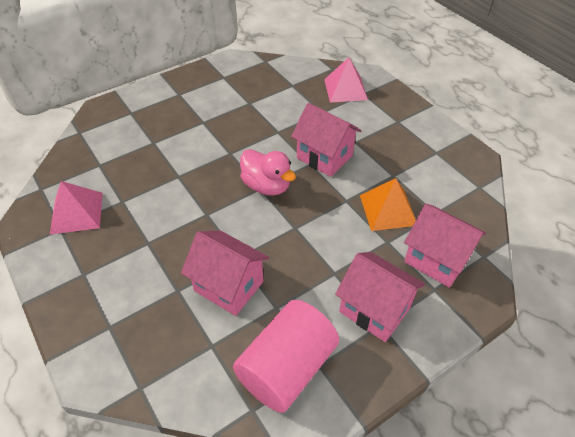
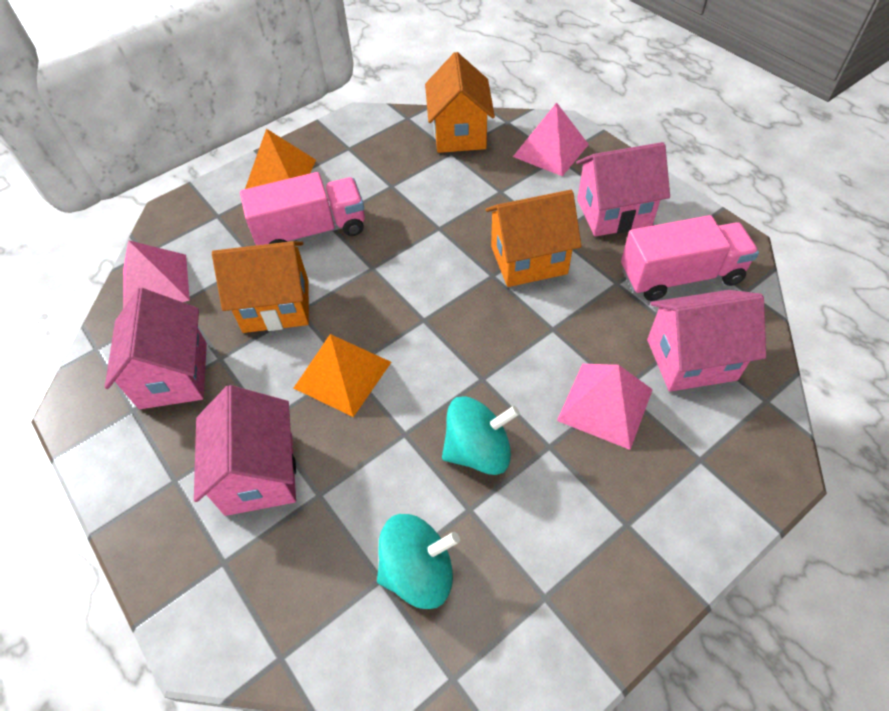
orange house: 0 -> 3
orange pyramid: 1 -> 2
pink cylinder: 1 -> 0
pink duck: 1 -> 0
pink pyramid: 2 -> 3
pink truck: 0 -> 2
turquoise spinning top: 0 -> 2

